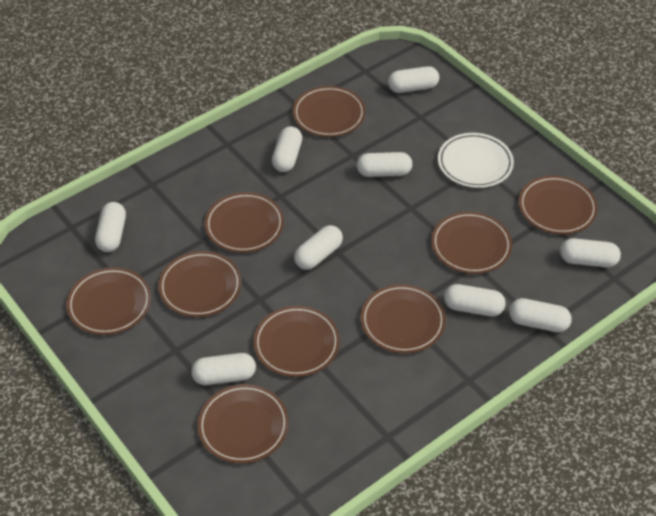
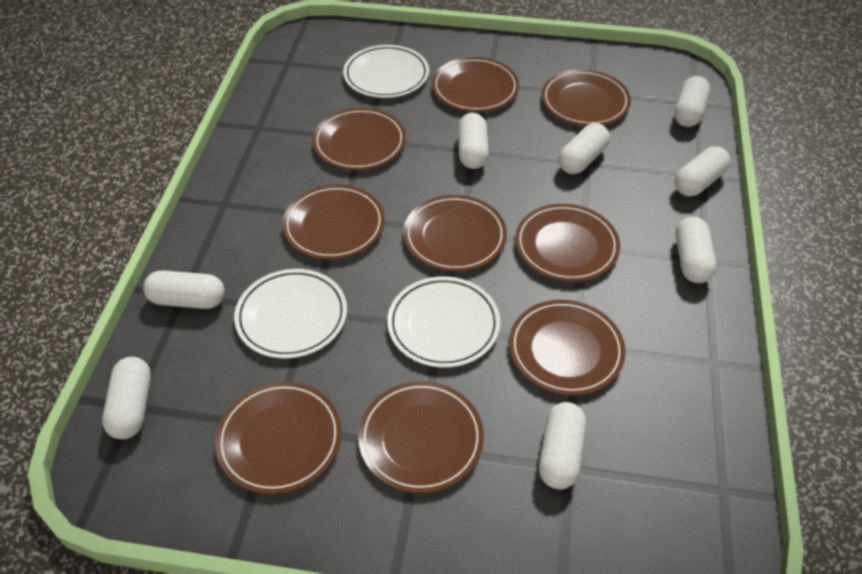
white capsule: 9 -> 8
white plate: 1 -> 3

